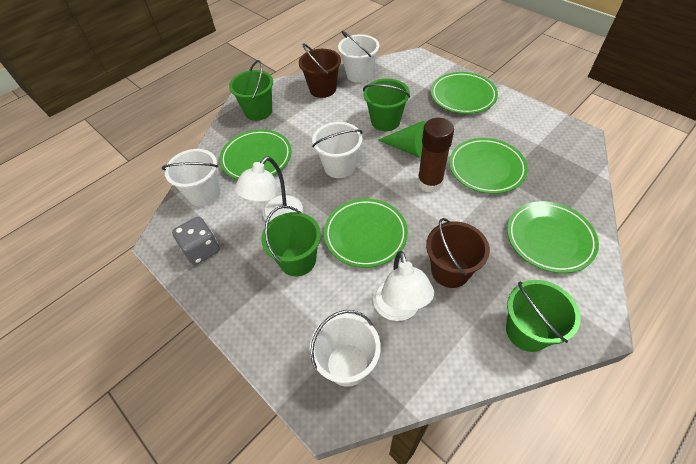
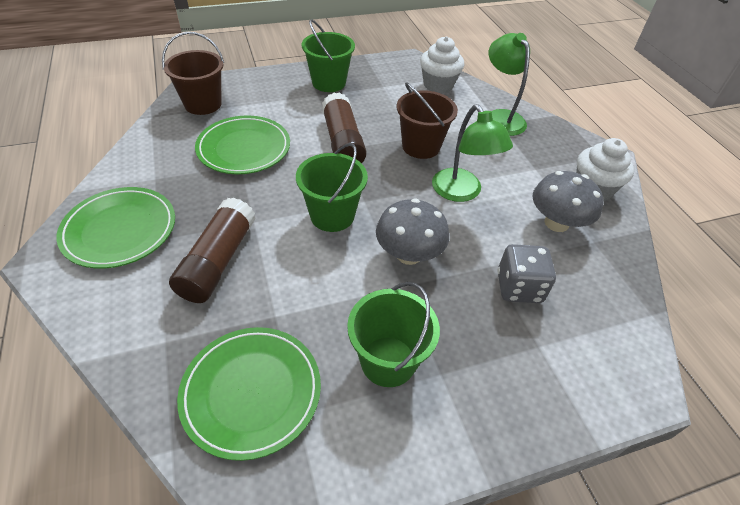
brown glue stick: 1 -> 2
green bucket: 4 -> 3
green cone: 1 -> 0
green lamp: 0 -> 2
green plate: 5 -> 3
grey mushroom: 0 -> 2
white bucket: 4 -> 0
white cupcake: 0 -> 2
white lamp: 2 -> 0

